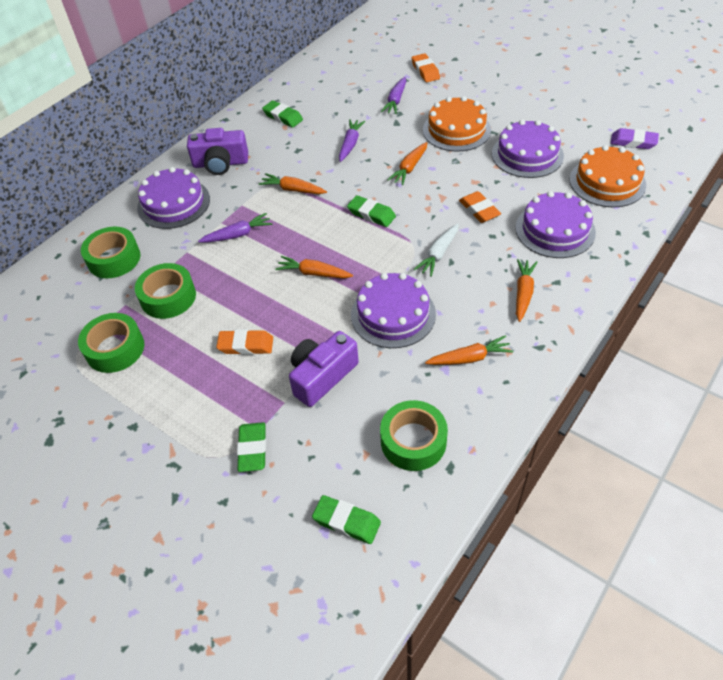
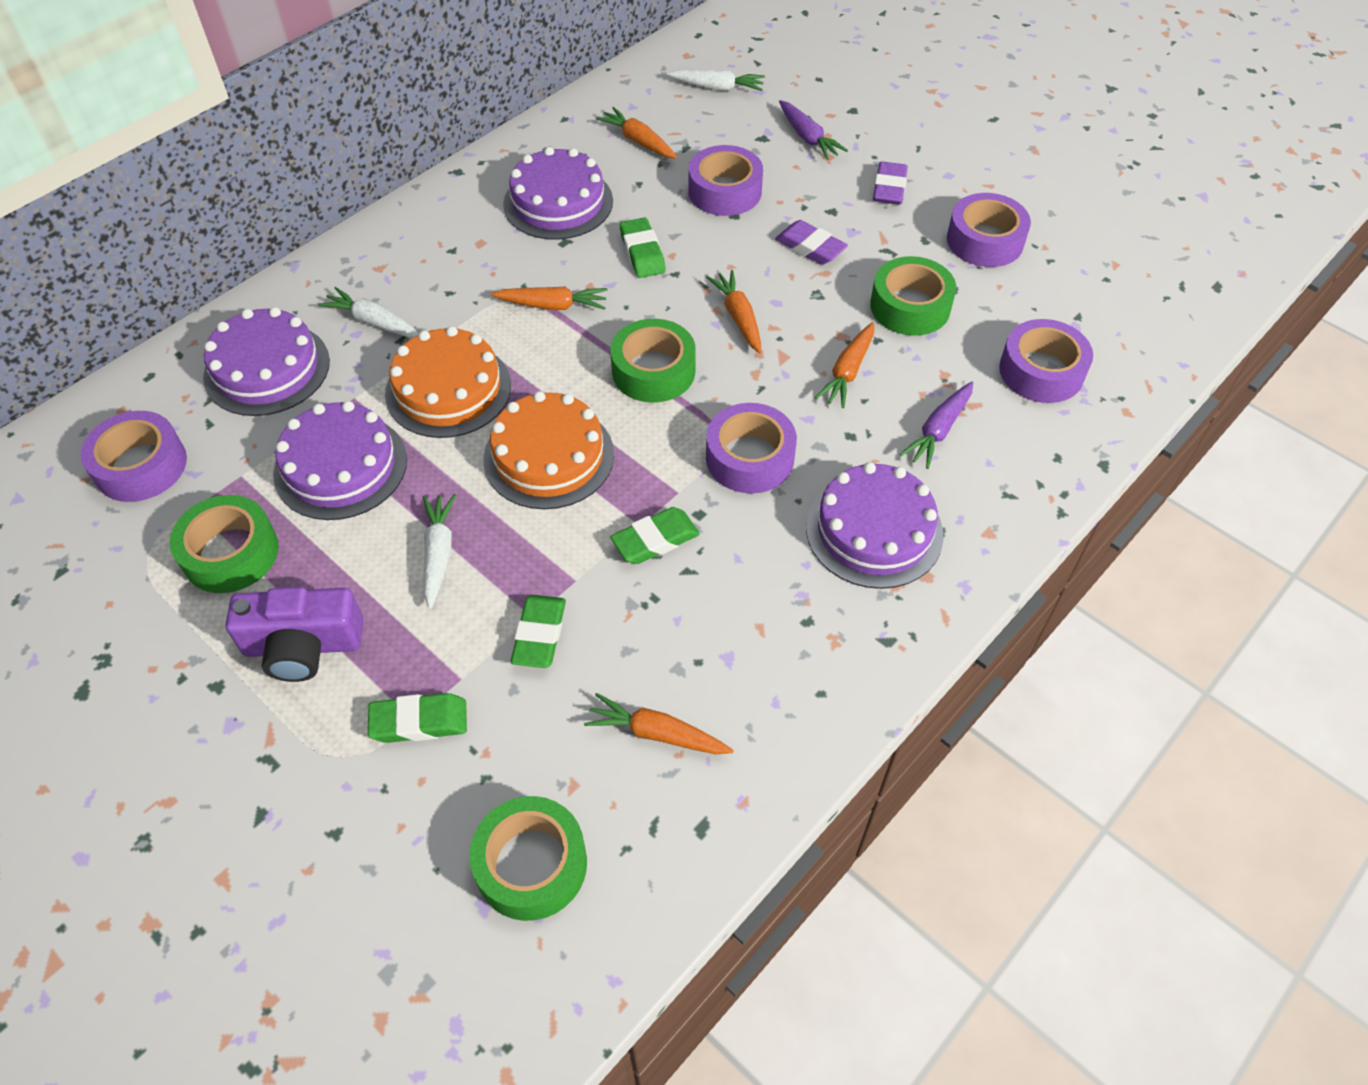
orange eraser: 3 -> 0
purple camera: 2 -> 1
purple carrot: 3 -> 2
purple eraser: 1 -> 2
purple tape: 0 -> 5
white carrot: 1 -> 3

